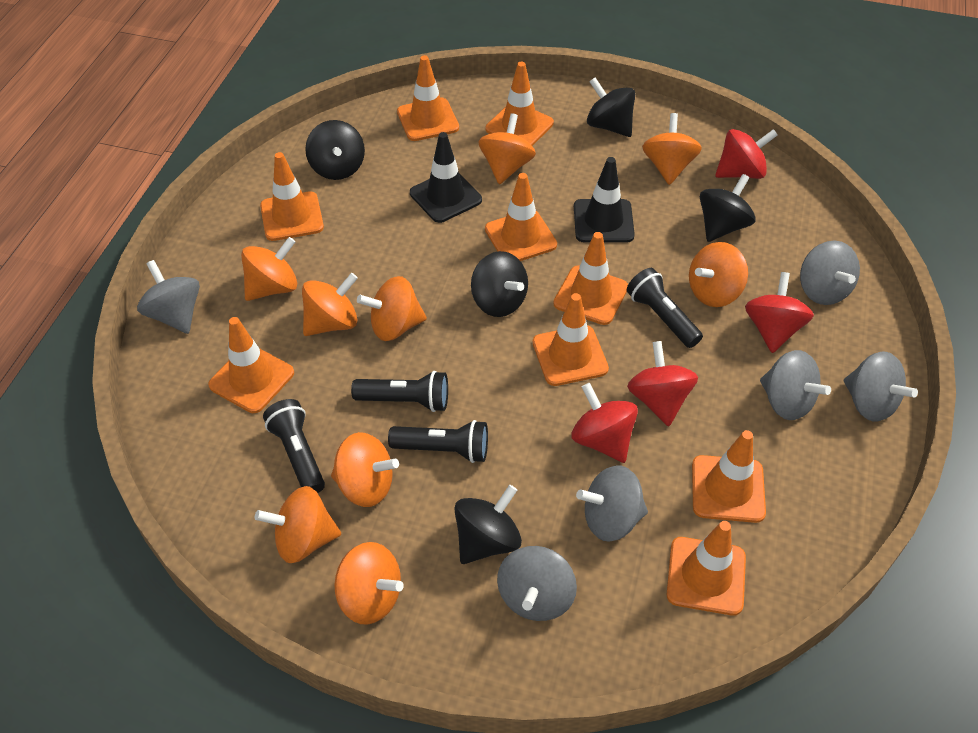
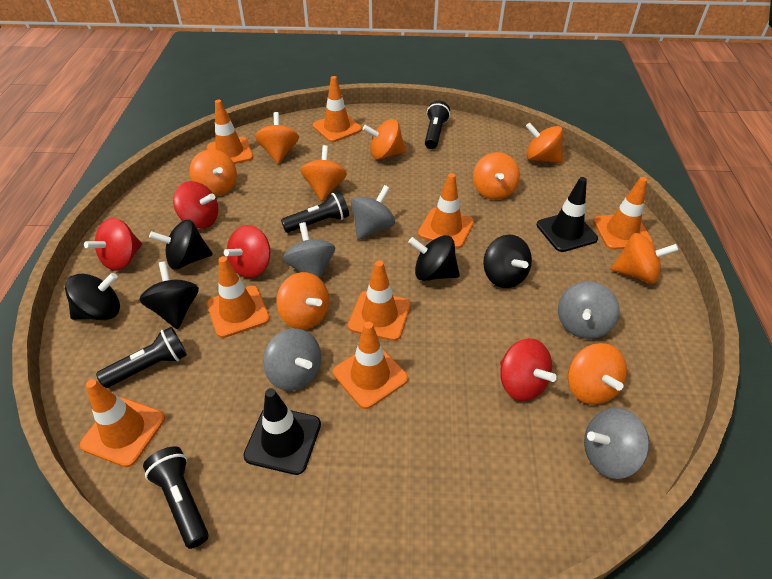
grey spinning top: 6 -> 5
orange traffic cone: 9 -> 8

